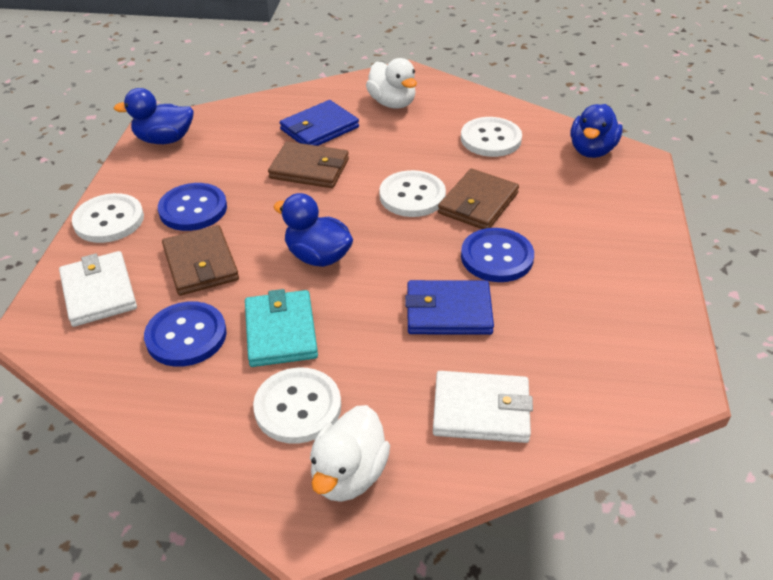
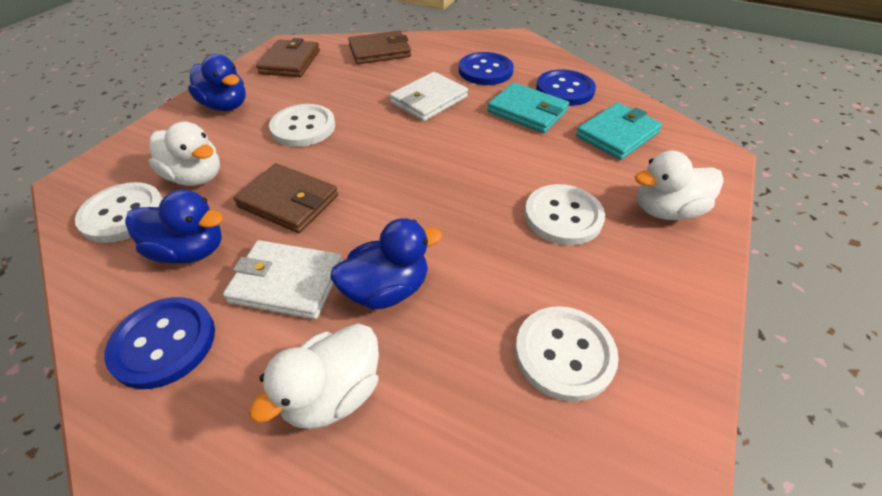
blue wallet: 2 -> 0
turquoise wallet: 1 -> 2
white duck: 2 -> 3

